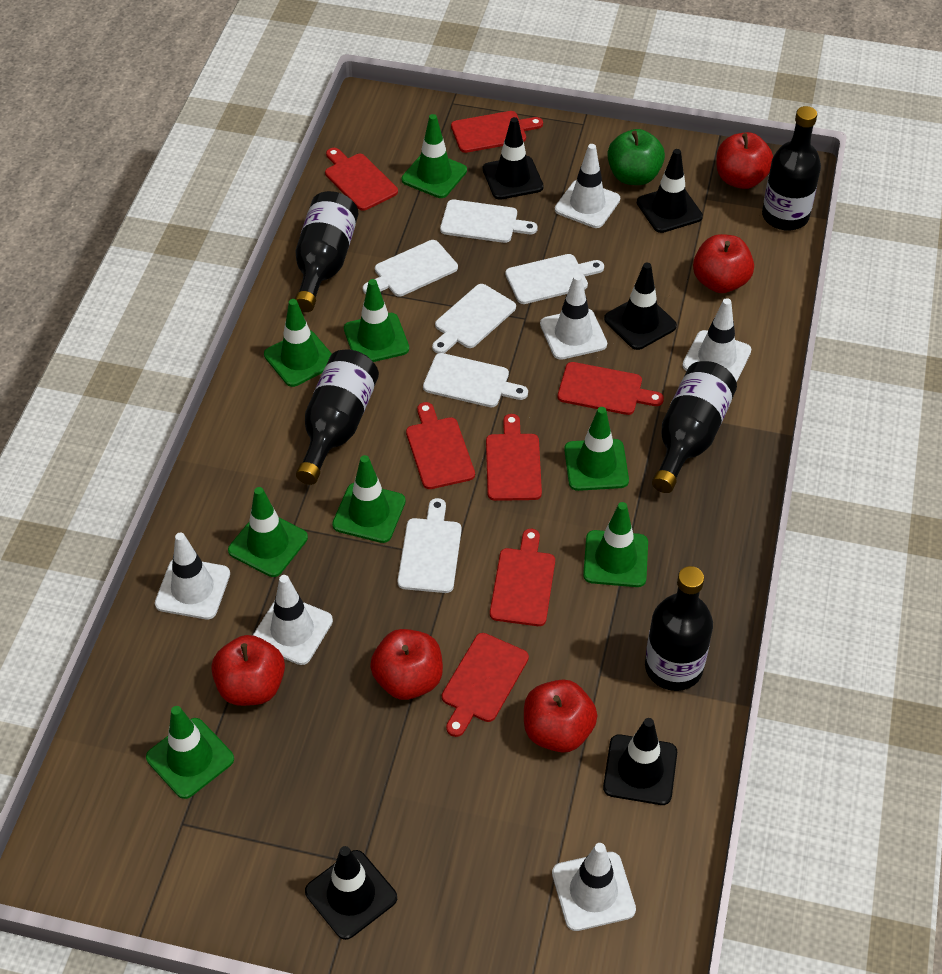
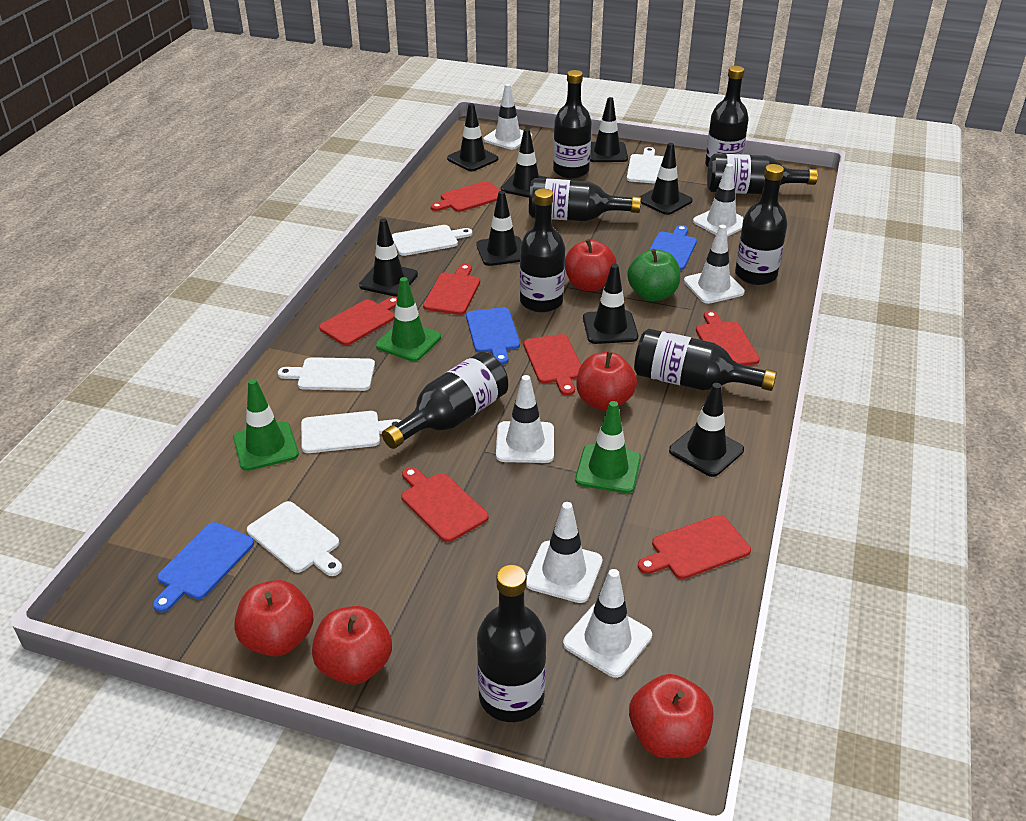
black bottle: 5 -> 9
black traffic cone: 5 -> 8
blue cutting board: 0 -> 3
green traffic cone: 8 -> 3
white cutting board: 6 -> 5

